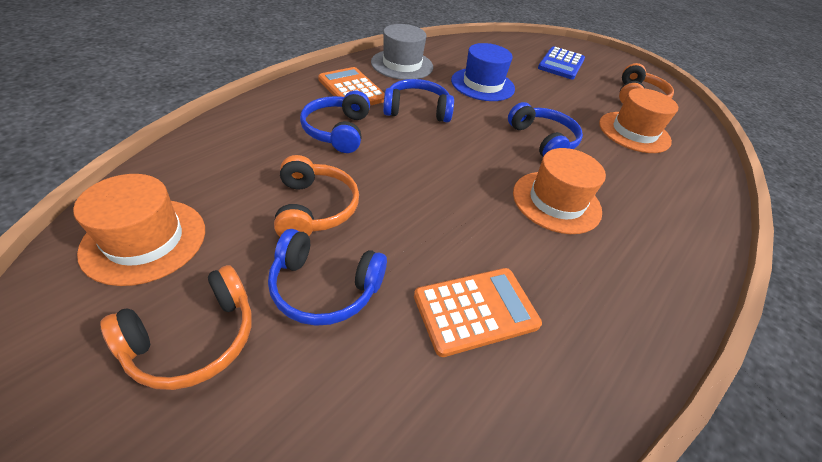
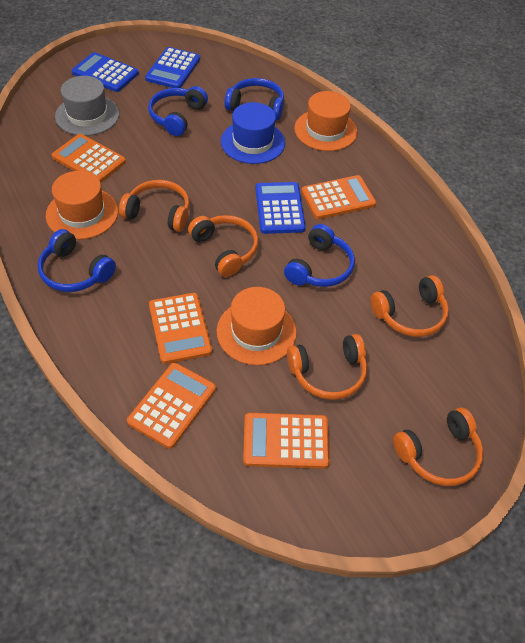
blue calculator: 1 -> 3
orange calculator: 2 -> 5
orange headphones: 3 -> 5

